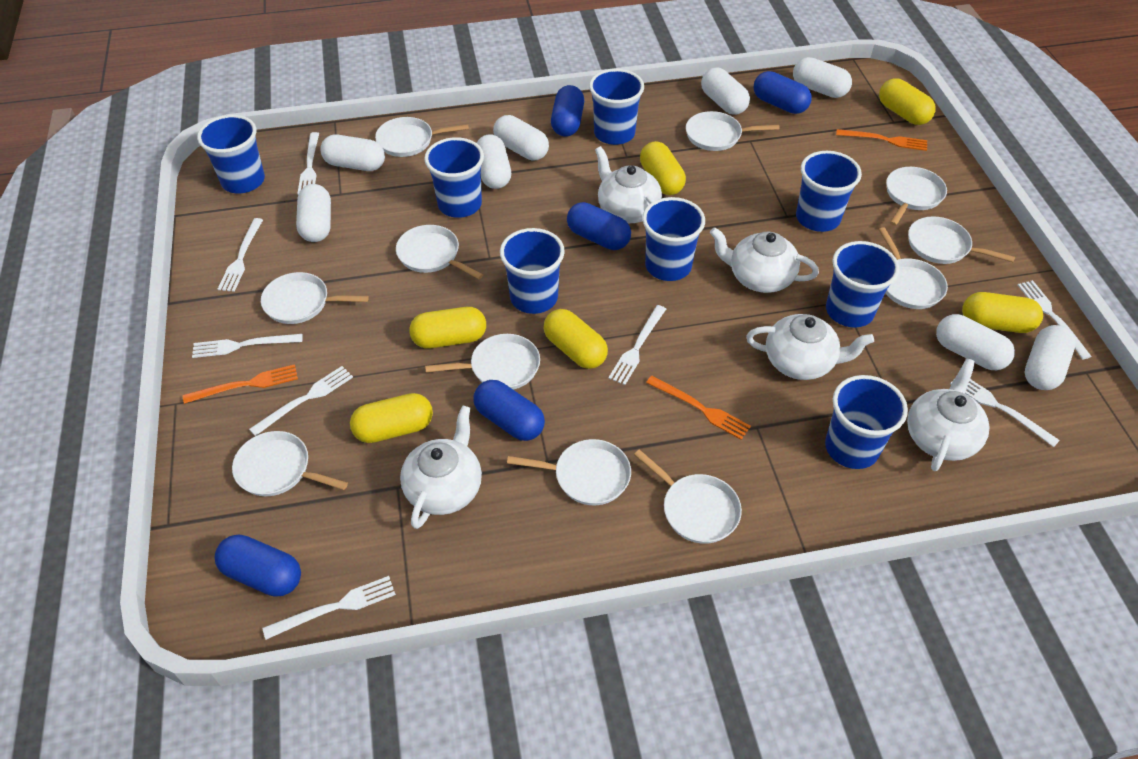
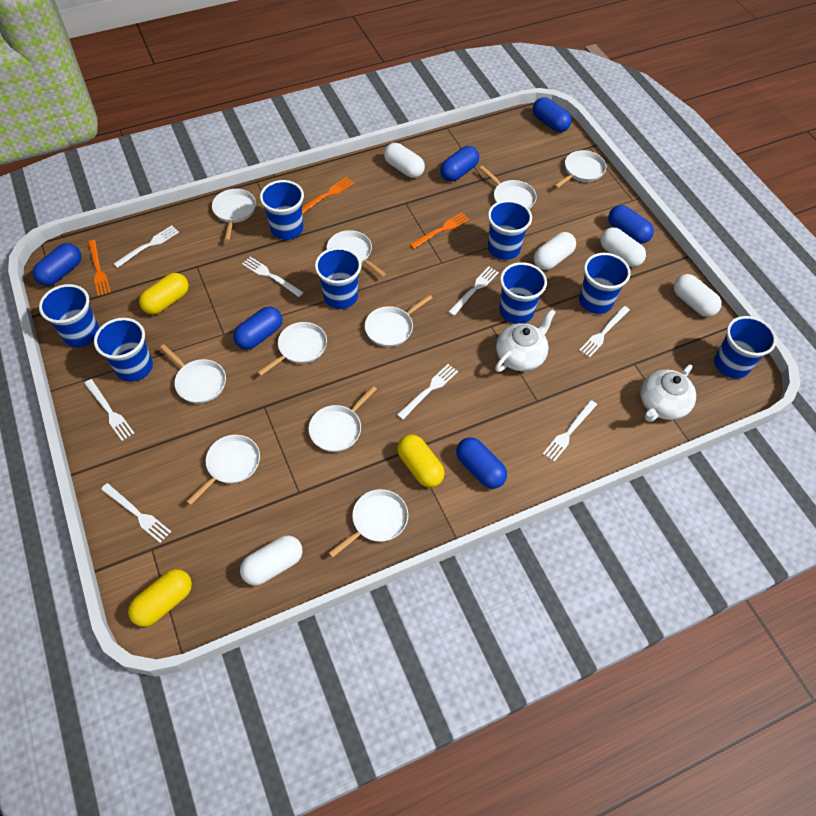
blue capsule: 5 -> 6
white capsule: 8 -> 5
white pan: 11 -> 10
white teapot: 5 -> 2
yellow capsule: 6 -> 3

